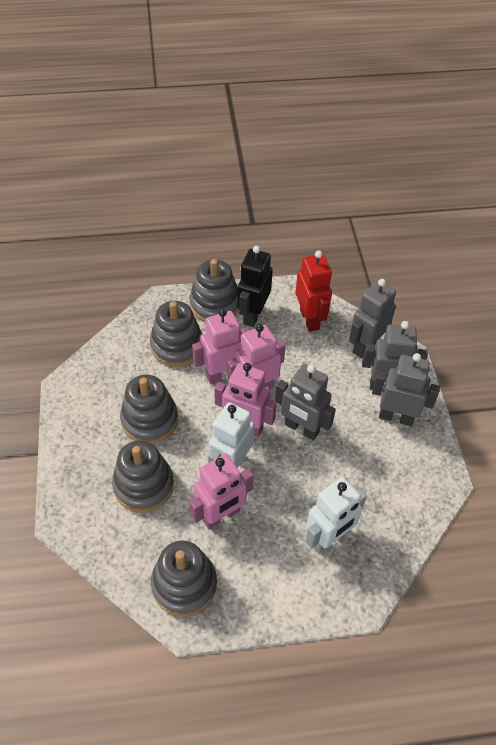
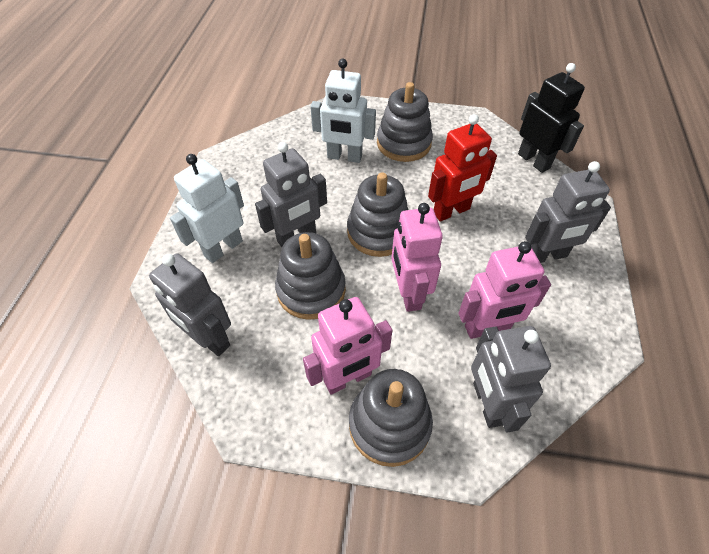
grey stacking toy: 5 -> 4
pink robot: 4 -> 3

